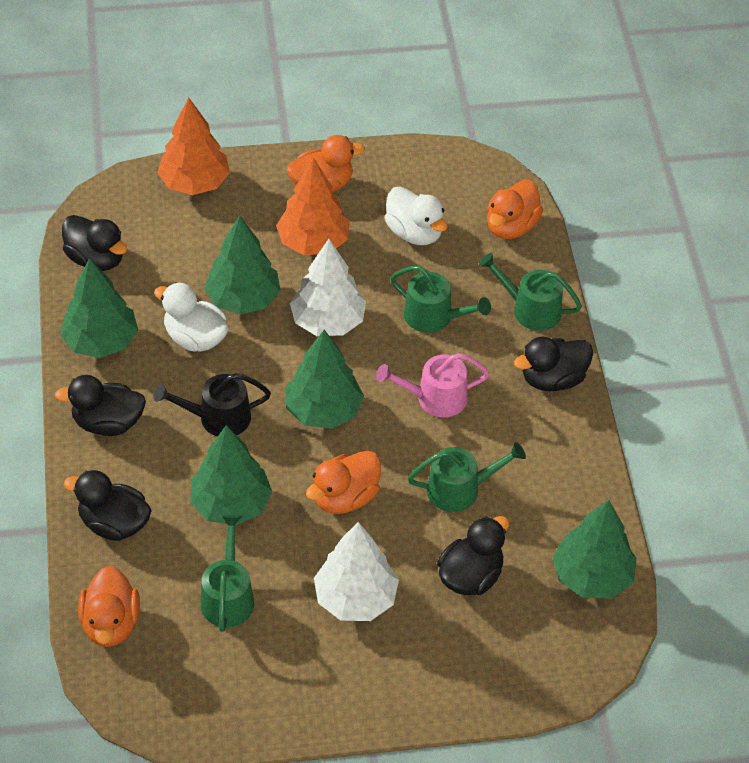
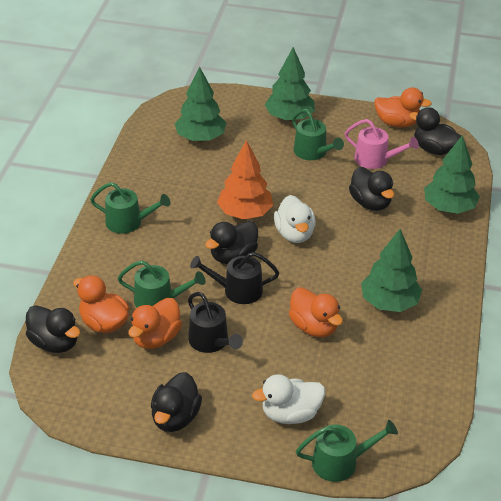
black watering can: 1 -> 2
green tree: 5 -> 4
orange tree: 2 -> 1
white tree: 2 -> 0

